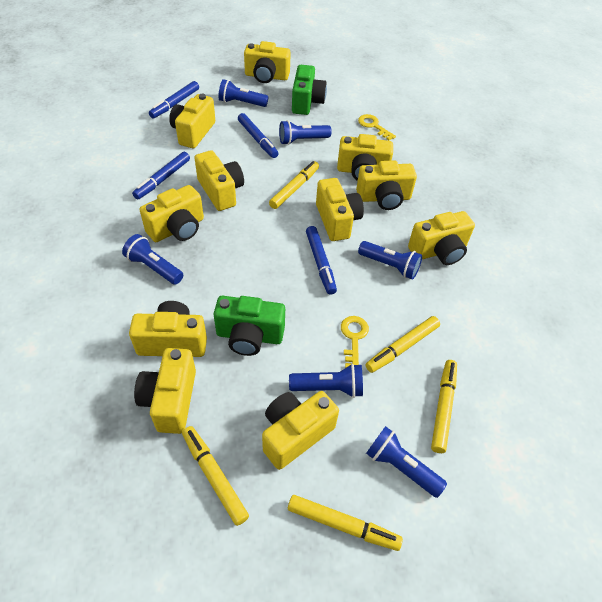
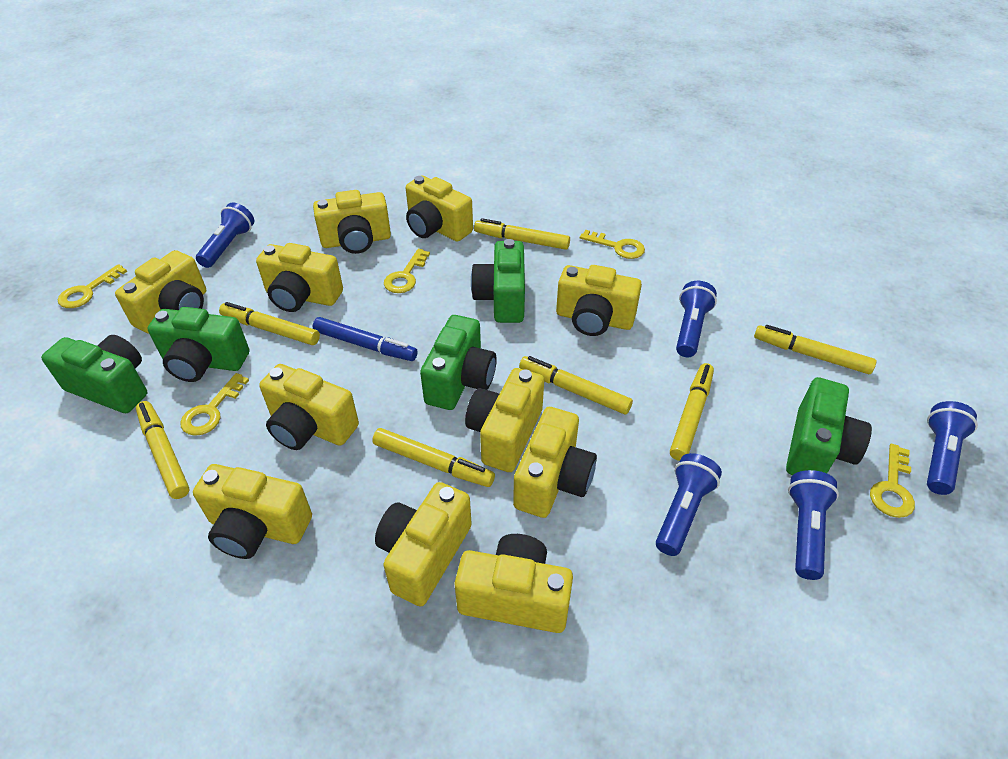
blue flashlight: 6 -> 5
blue marker: 4 -> 1
green camera: 2 -> 5
yellow key: 2 -> 5
yellow marker: 5 -> 7

